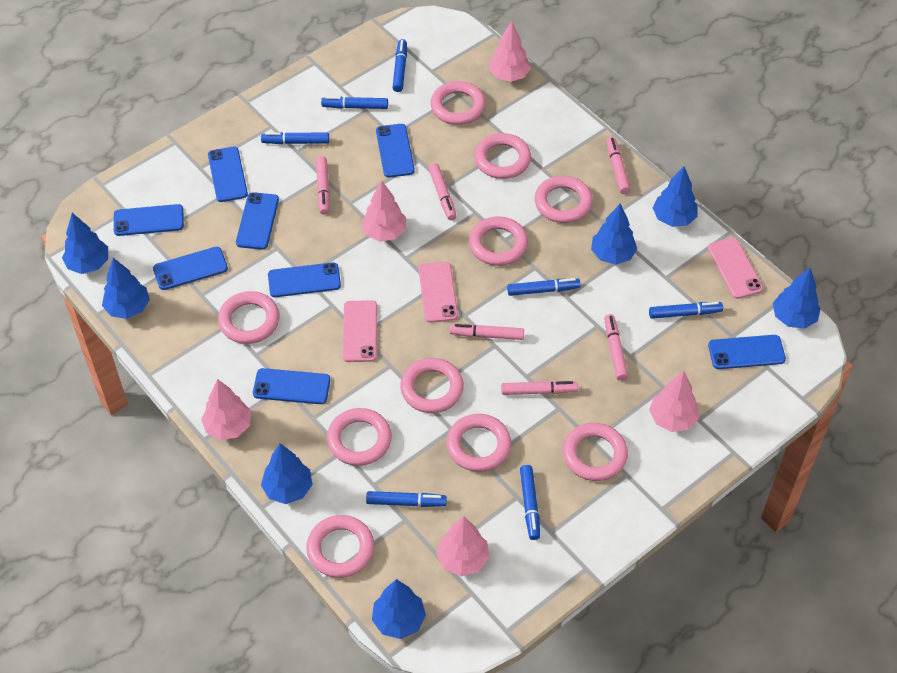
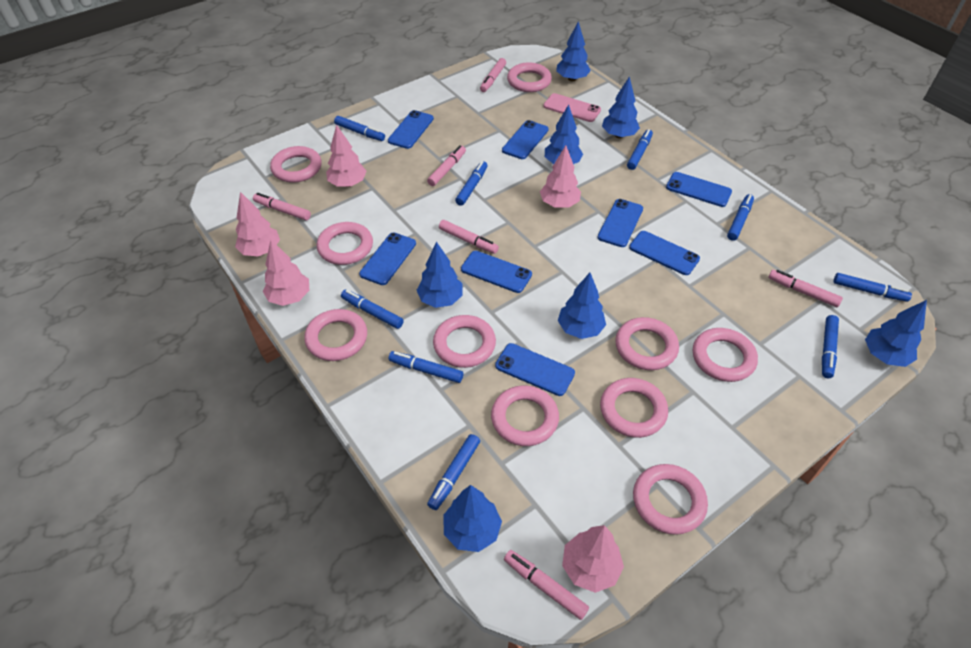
blue marker: 7 -> 9
pink phone: 3 -> 1

